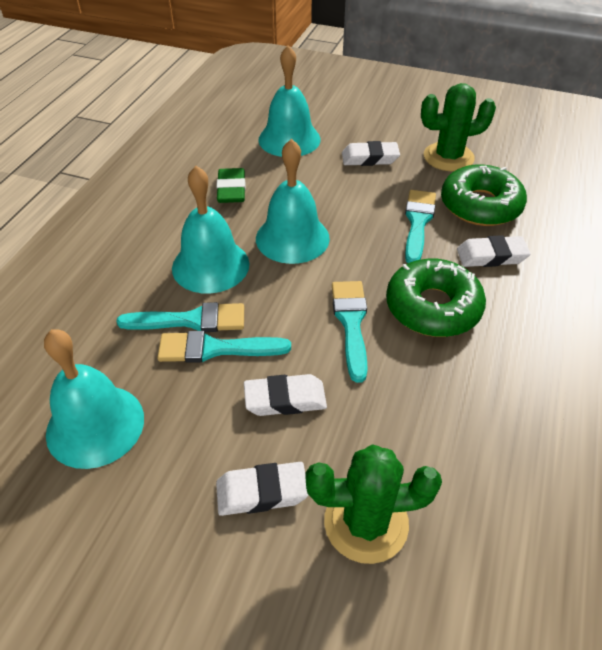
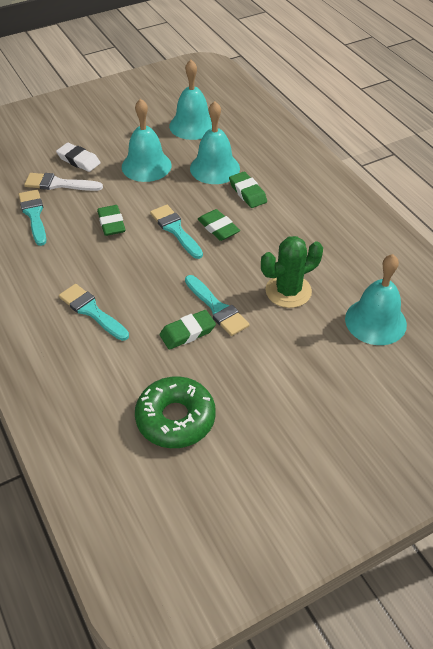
green cactus: 2 -> 1
green donut: 2 -> 1
green eraser: 1 -> 4
white brush: 0 -> 1
white eraser: 4 -> 1

